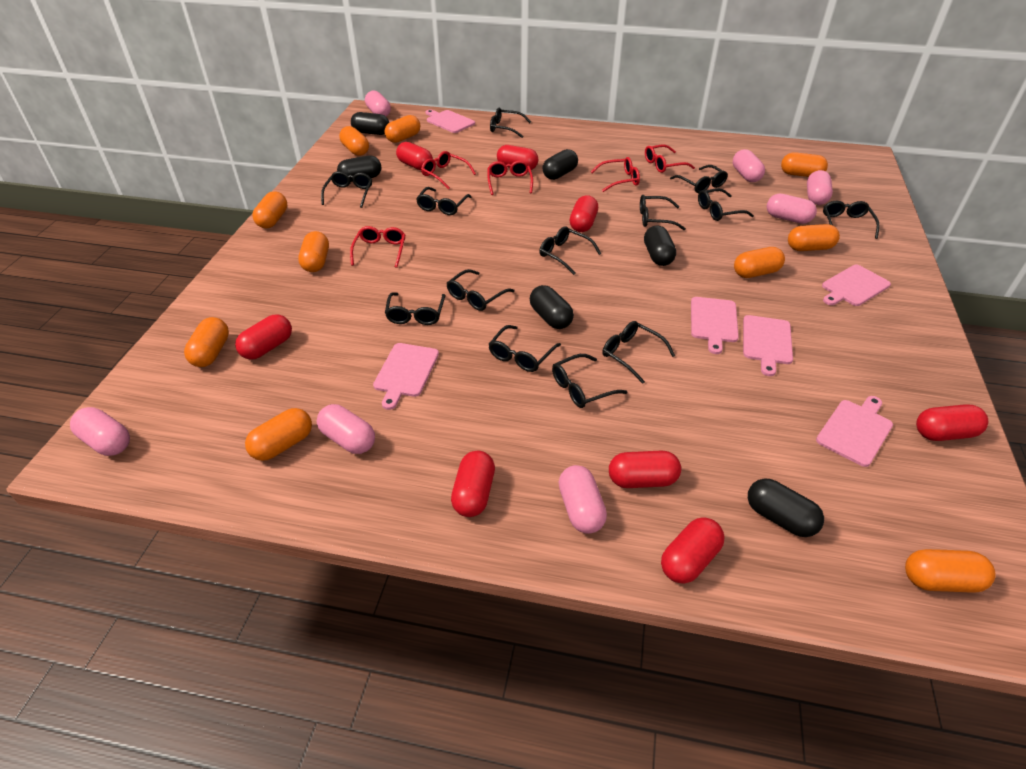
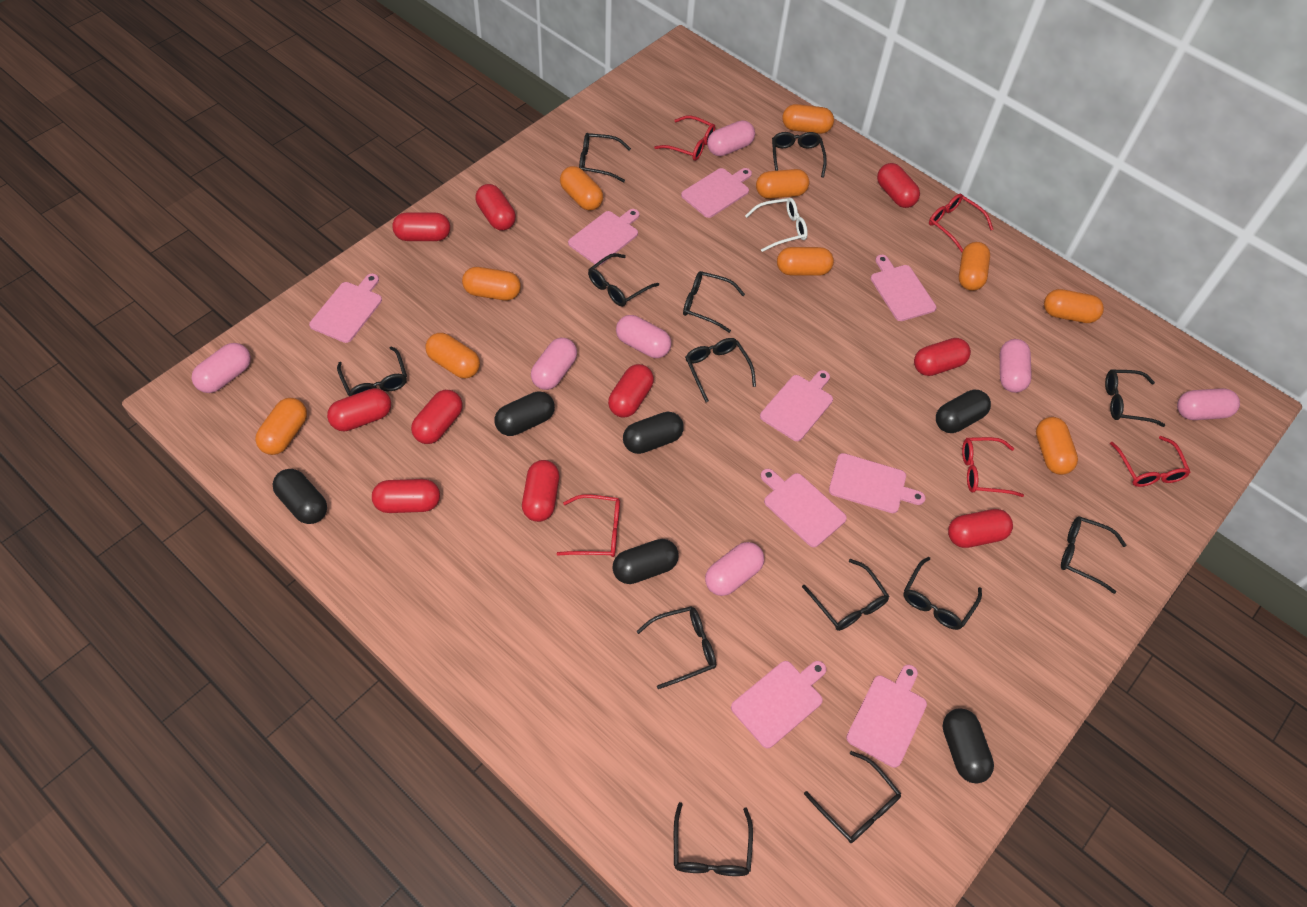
pink cutting board: 6 -> 9
red capsule: 8 -> 10
white glasses: 0 -> 1

